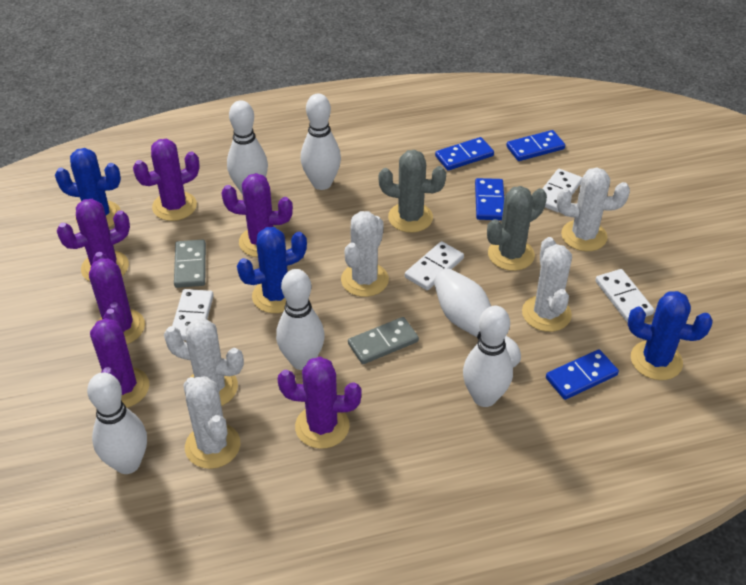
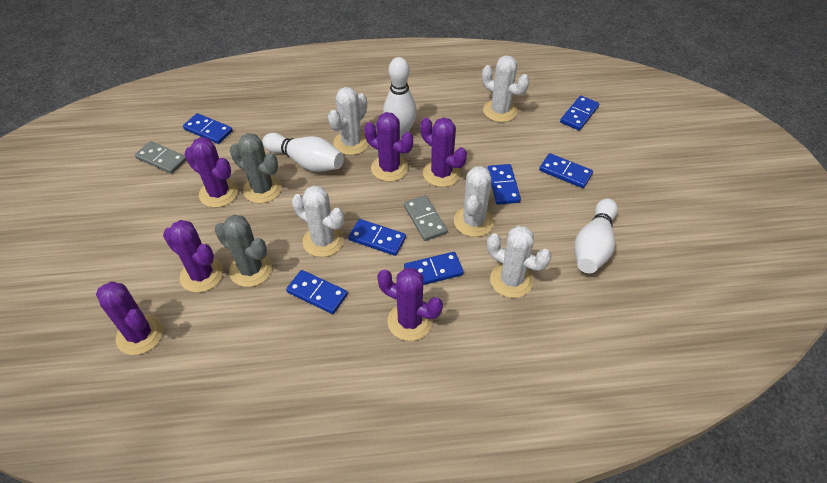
blue cactus: 3 -> 0
blue domino: 4 -> 7
white bowling pin: 6 -> 3
white domino: 4 -> 0

